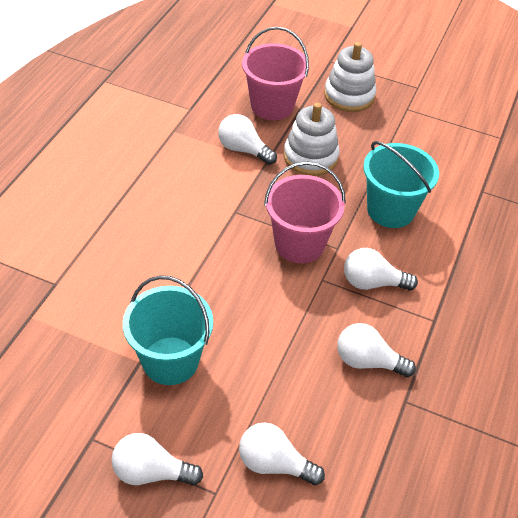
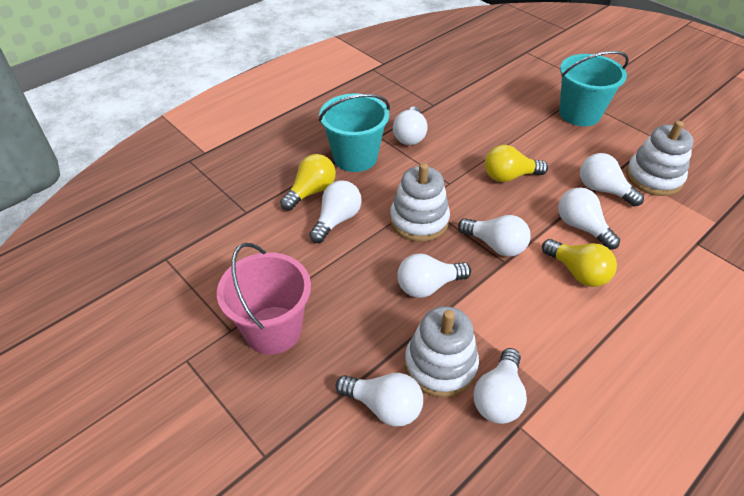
pink bucket: 2 -> 1
white light bulb: 5 -> 8
white stacking toy: 2 -> 3
yellow light bulb: 0 -> 3

